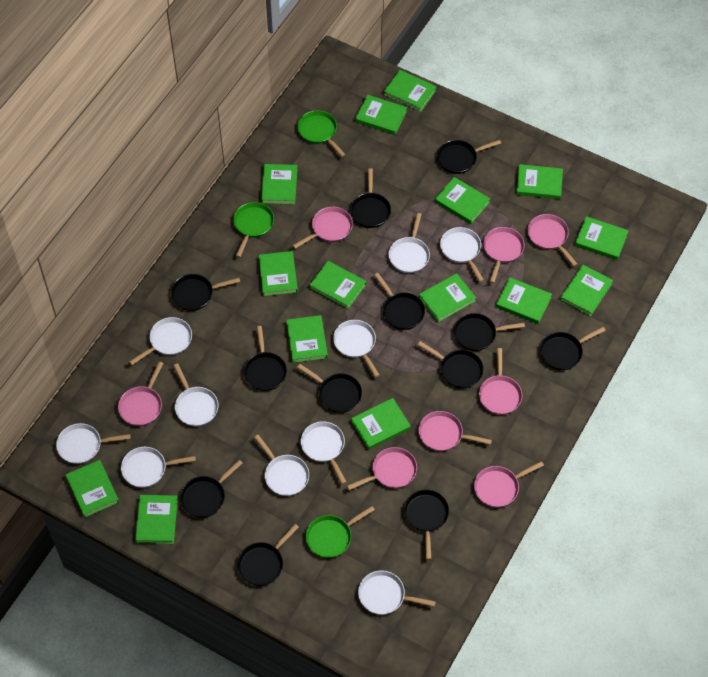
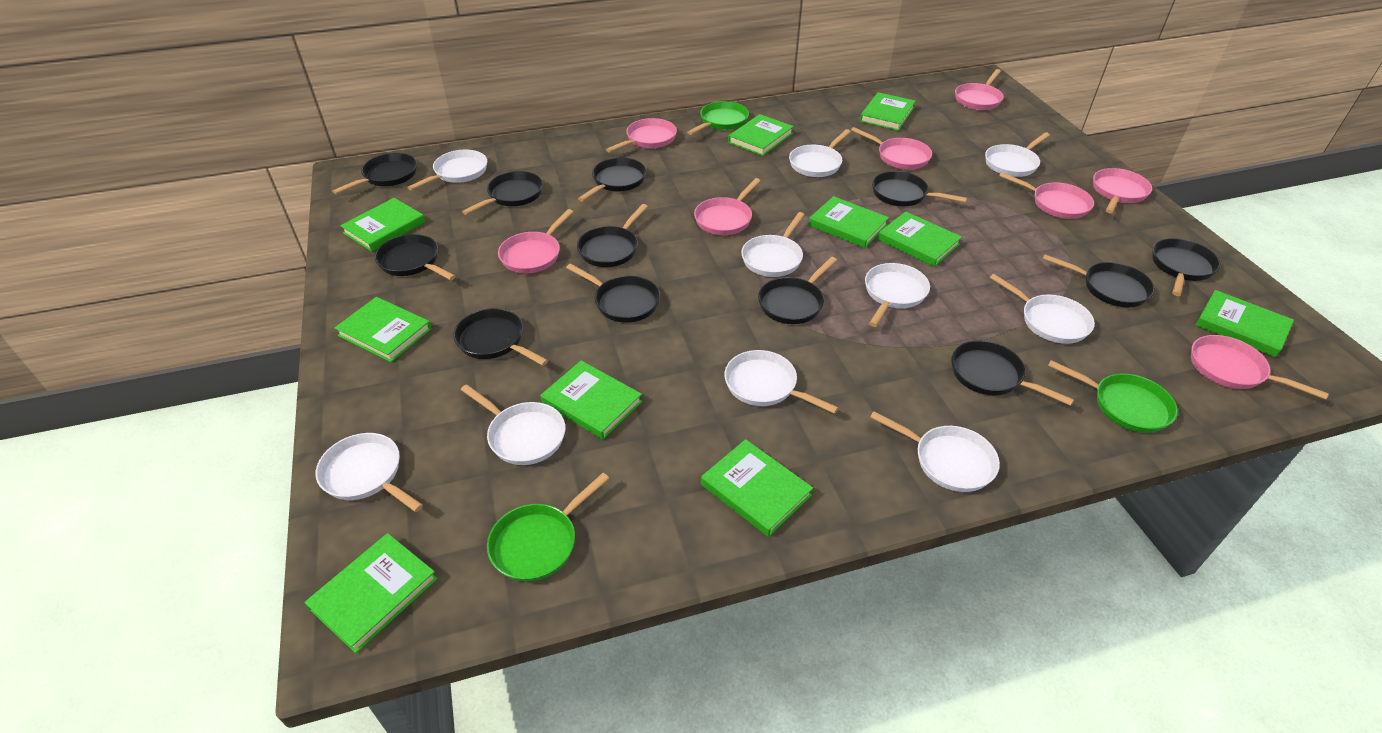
green book: 15 -> 10

